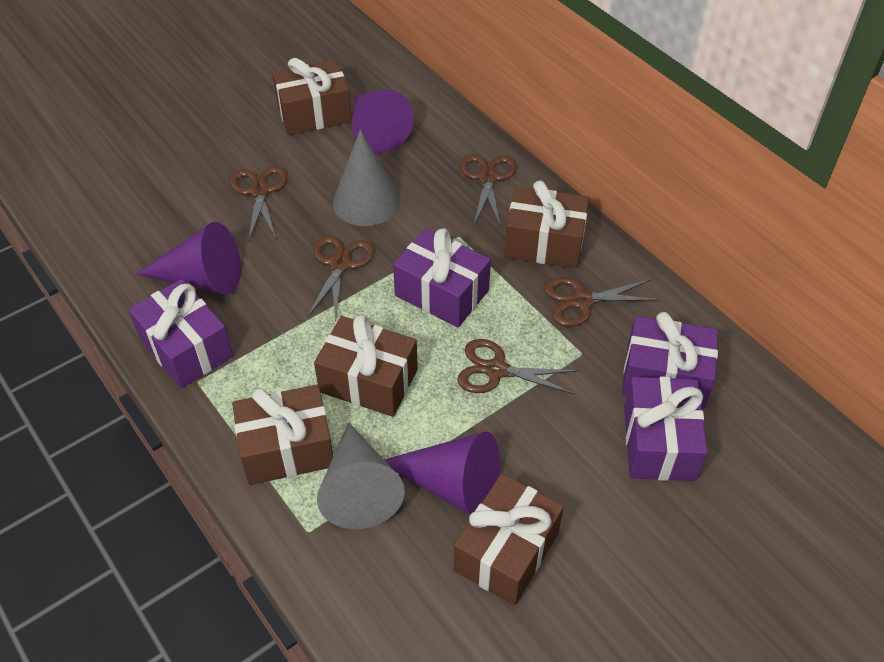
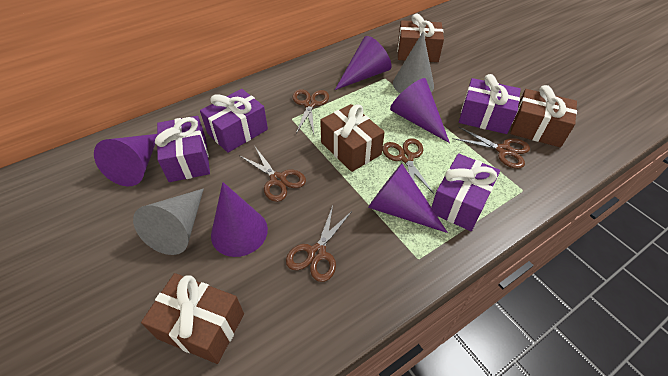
brown gift: 5 -> 4
purple cone: 3 -> 5

